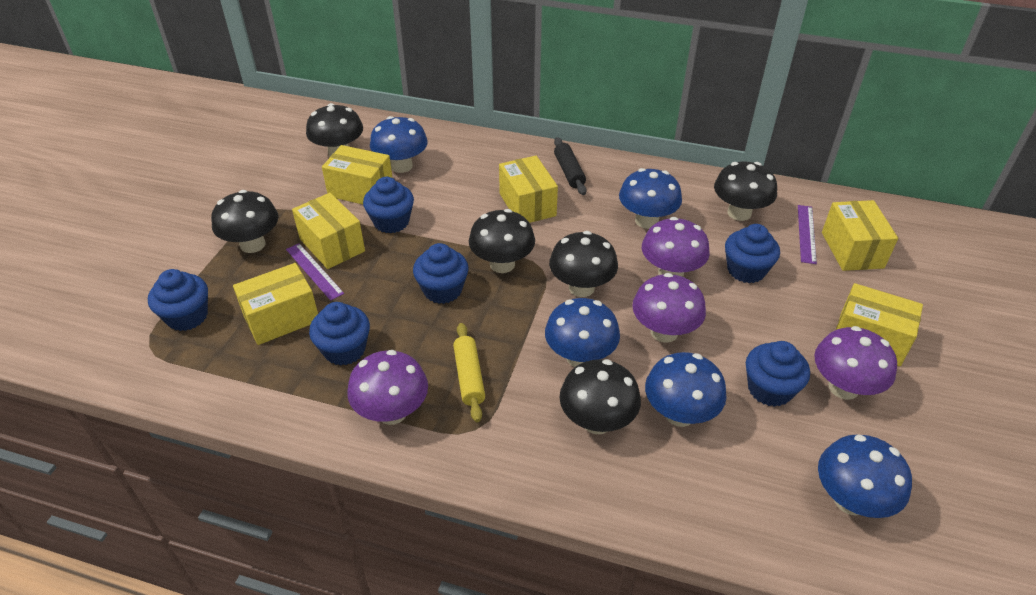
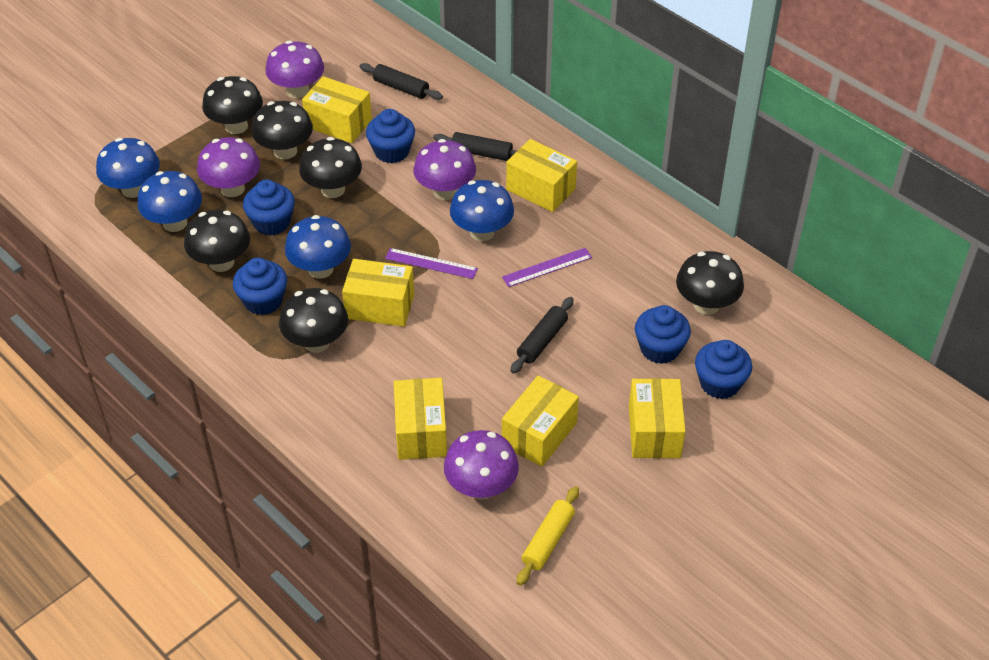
black rolling pin: 1 -> 3
blue cupcake: 6 -> 5
blue mushroom: 5 -> 4

